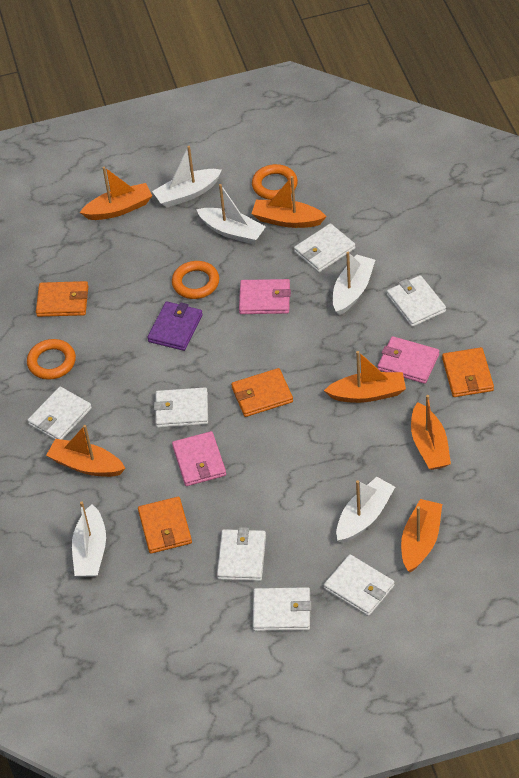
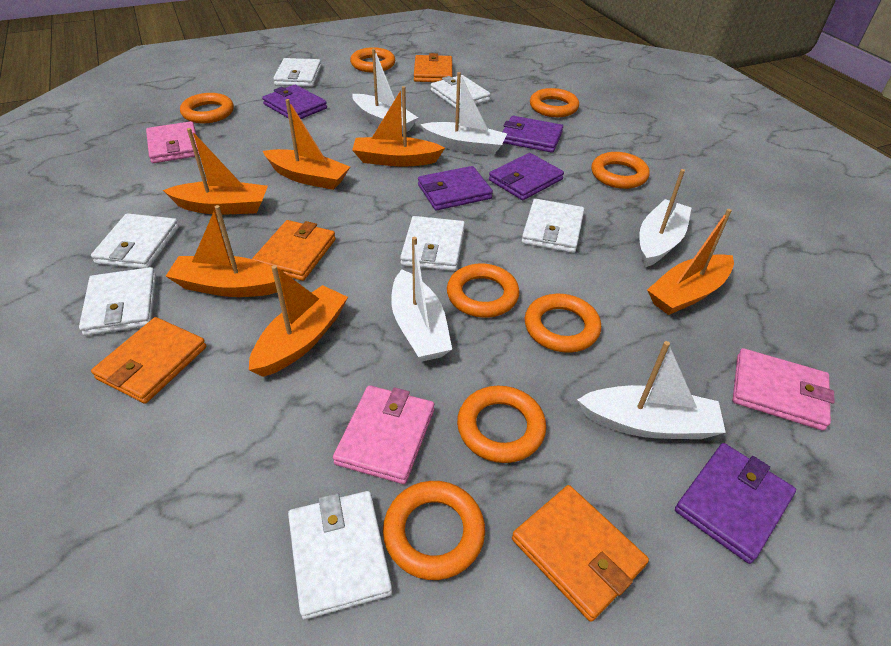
orange ring: 3 -> 8
purple wallet: 1 -> 5

